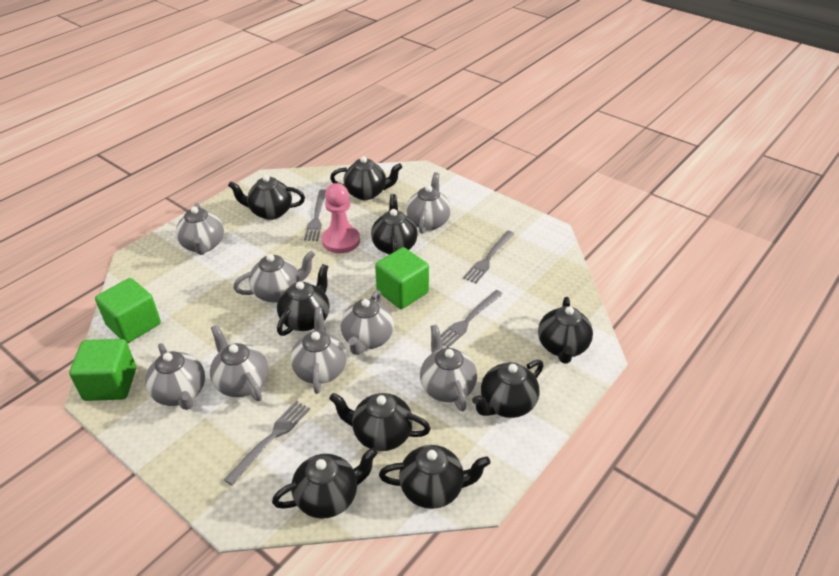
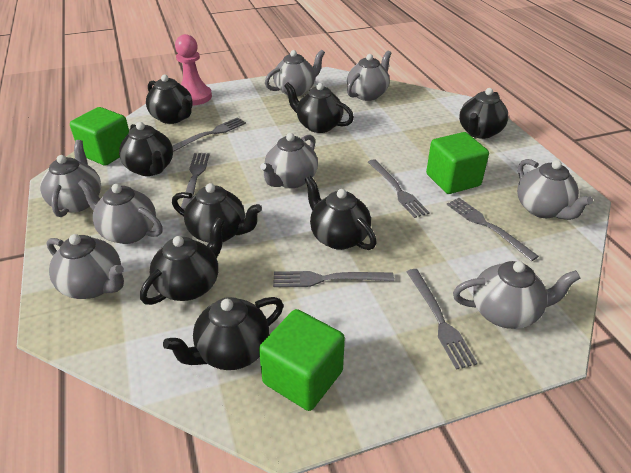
black teapot: 9 -> 8
grey fork: 4 -> 6

